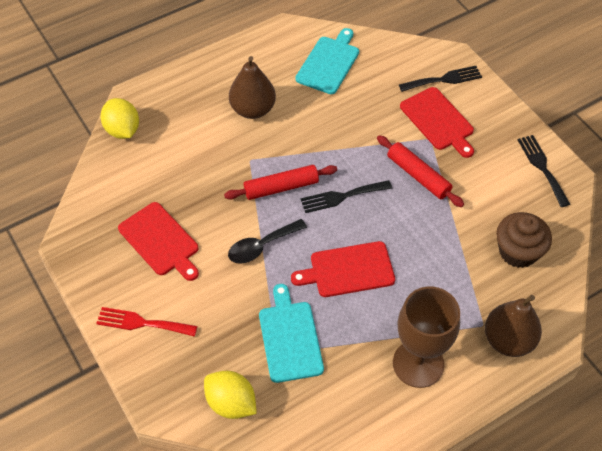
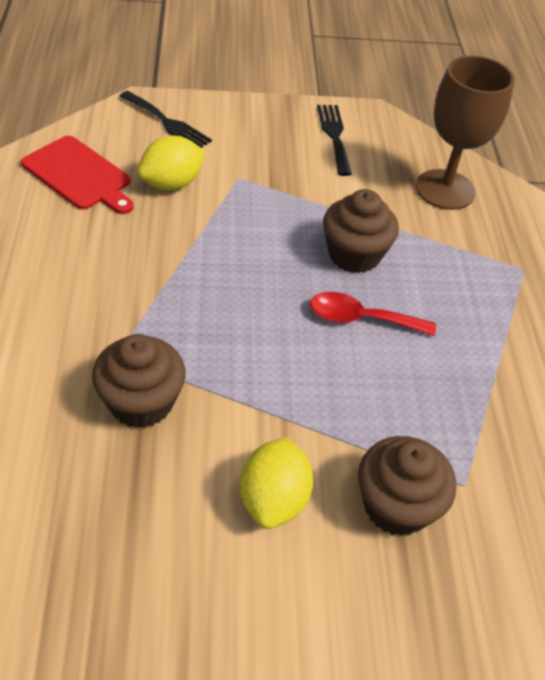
black fork: 3 -> 2
black spoon: 1 -> 0
brown cupcake: 1 -> 3
brown pear: 2 -> 0
red cutting board: 3 -> 1
red fork: 1 -> 0
red rolling pin: 2 -> 0
red spoon: 0 -> 1
turquoise cutting board: 2 -> 0

